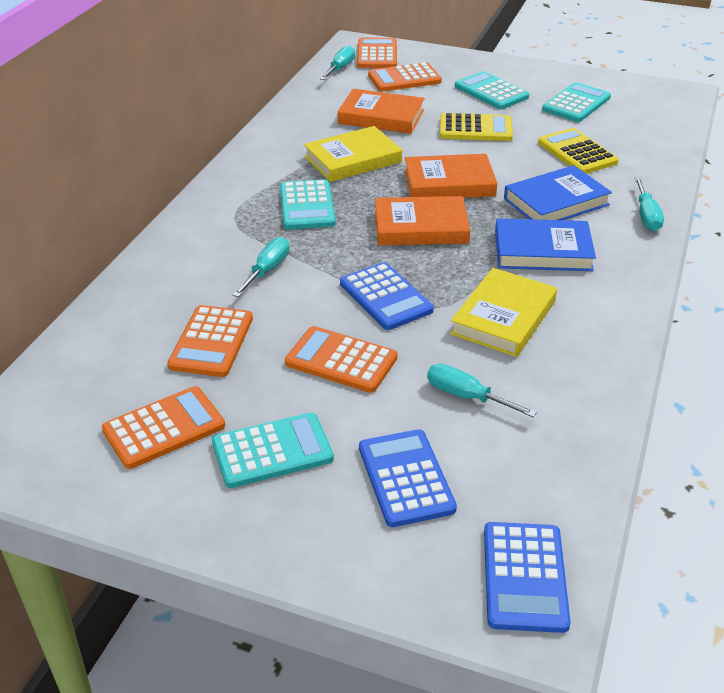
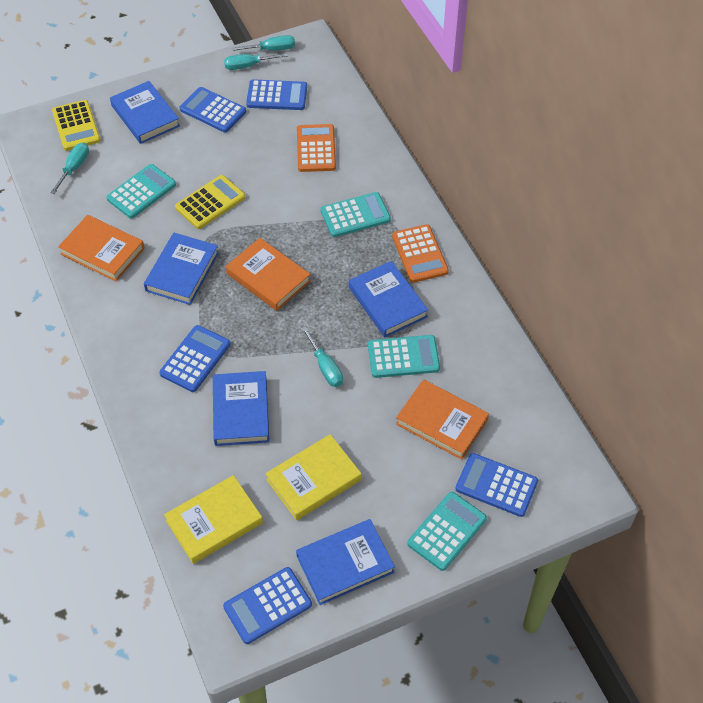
blue book: 2 -> 5
blue calculator: 3 -> 5
orange calculator: 5 -> 2

